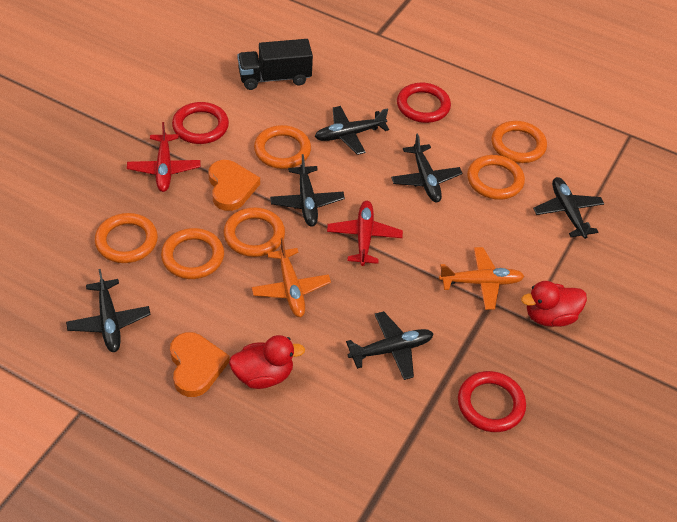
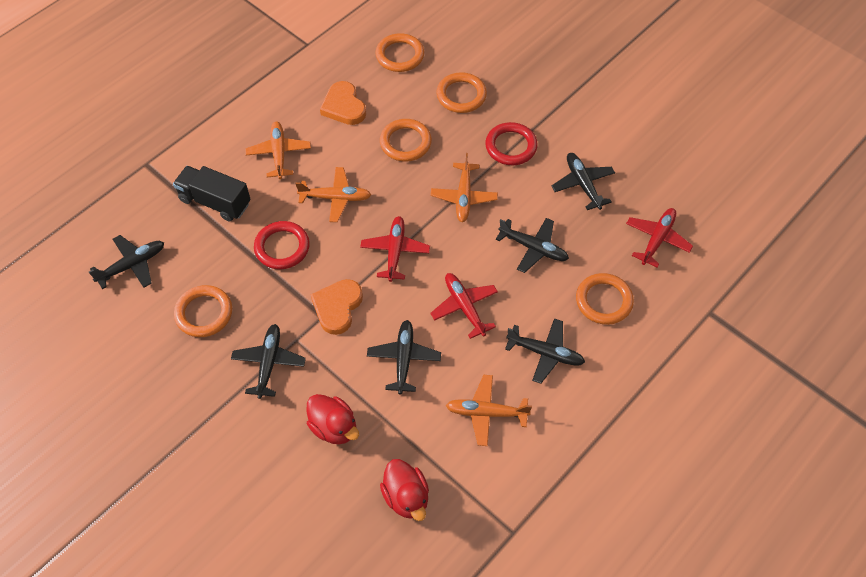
orange plane: 2 -> 4
orange ring: 6 -> 5
red plane: 2 -> 3
red ring: 3 -> 2

